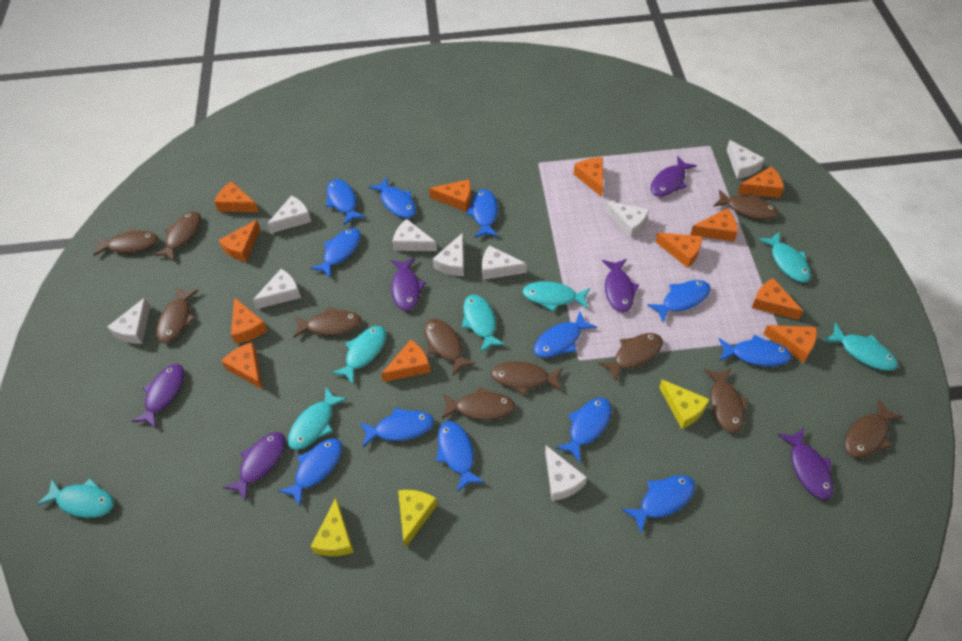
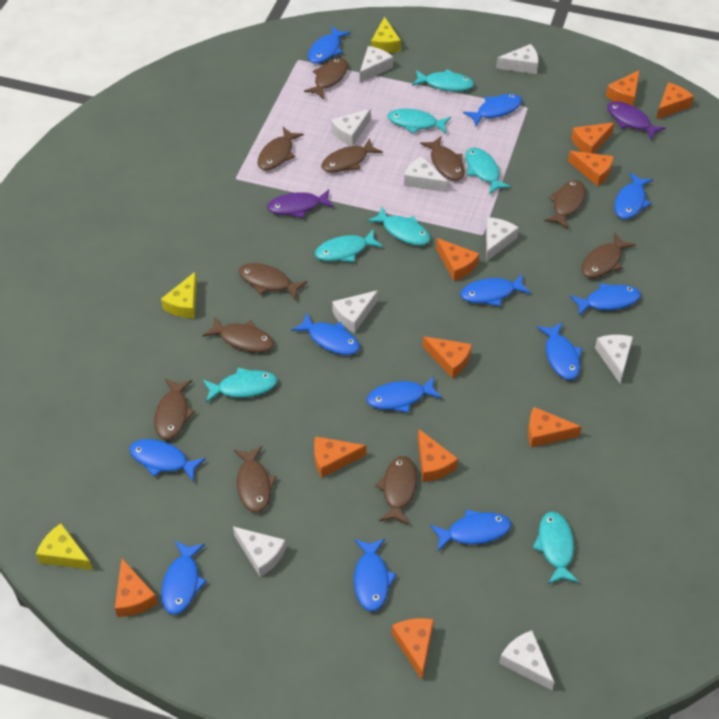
orange cheese: 12 -> 11
purple fish: 6 -> 2

